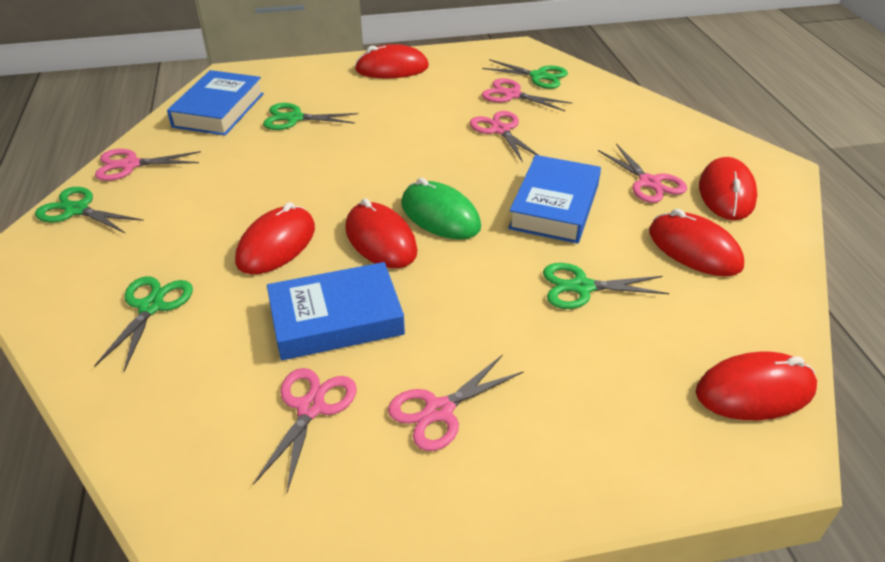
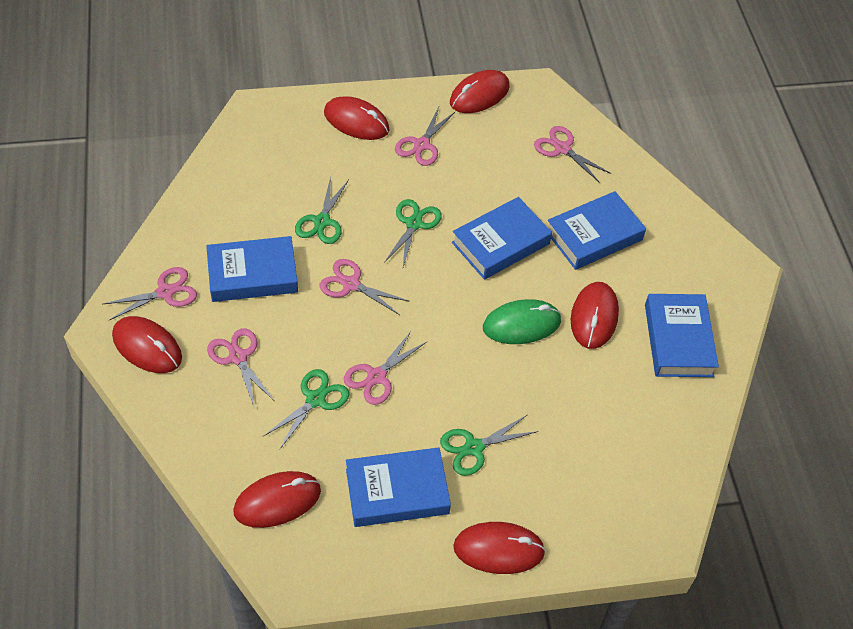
blue book: 3 -> 5
green scissors: 5 -> 4

